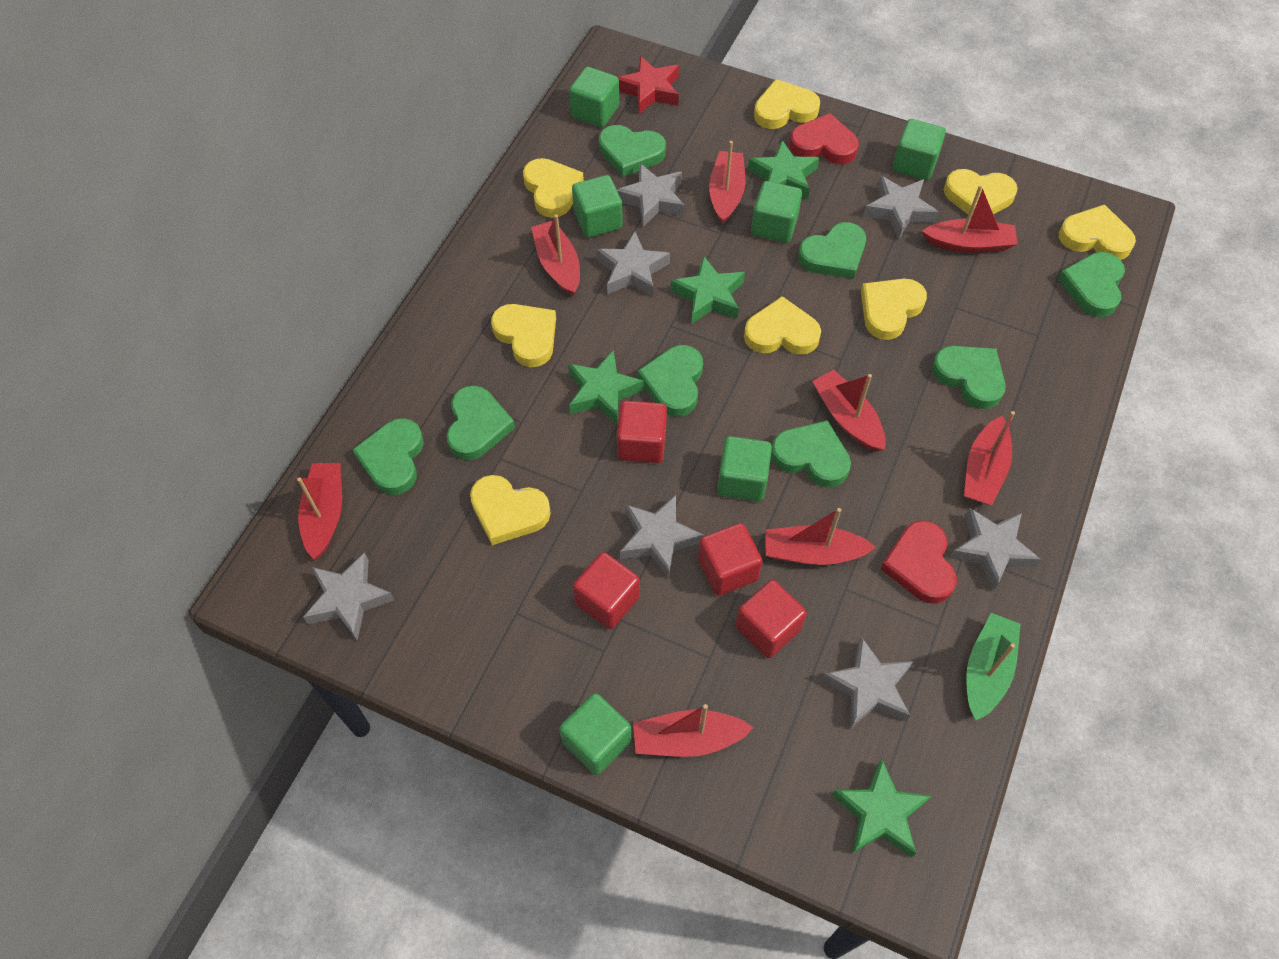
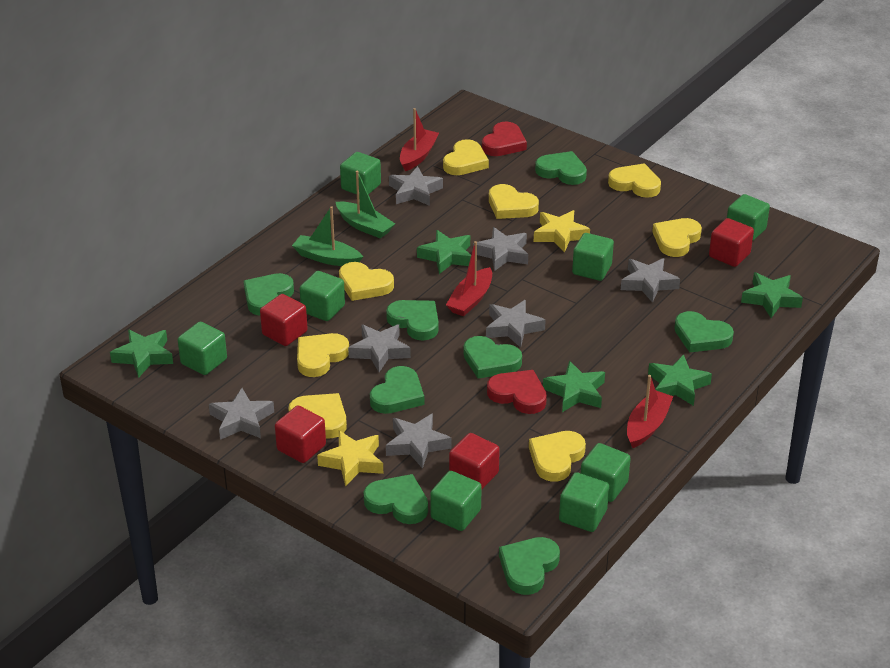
green boat: 1 -> 2
green cube: 6 -> 8
green star: 4 -> 5
red boat: 8 -> 3
red star: 1 -> 0
yellow star: 0 -> 2

